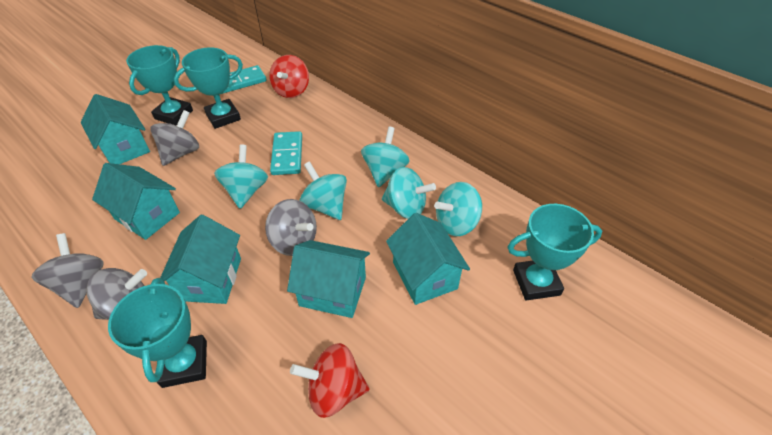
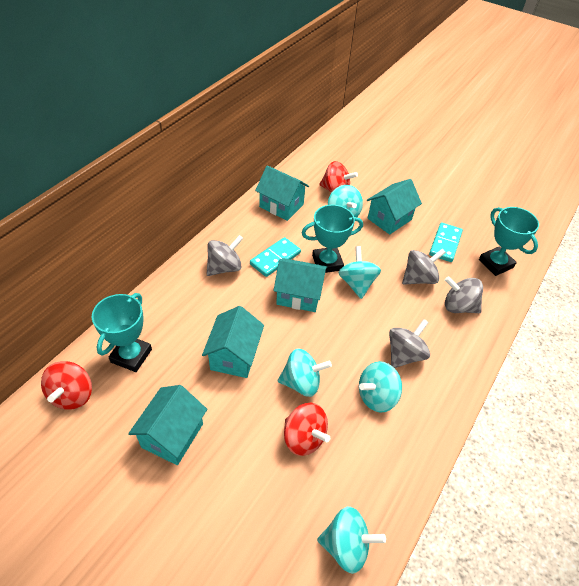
red spinning top: 2 -> 3
turquoise trophy: 4 -> 3

